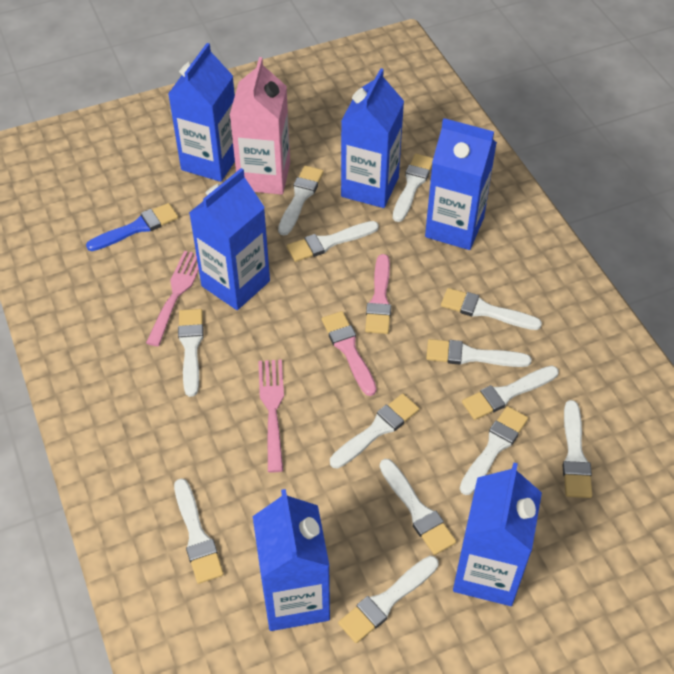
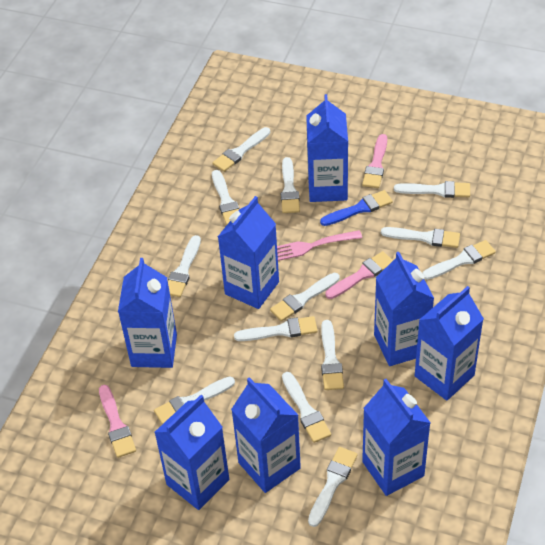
blue carton: 6 -> 8
pink brush: 2 -> 3
pink carton: 1 -> 0
pink fork: 2 -> 1

